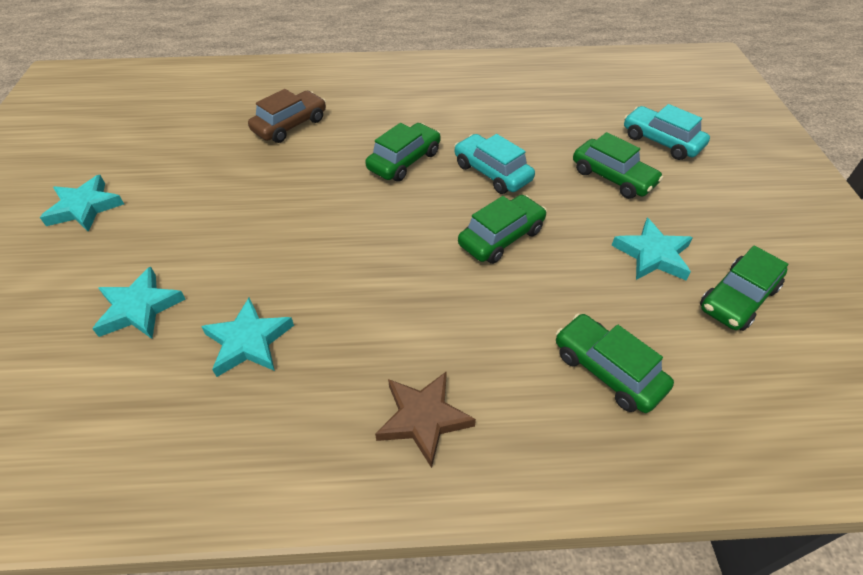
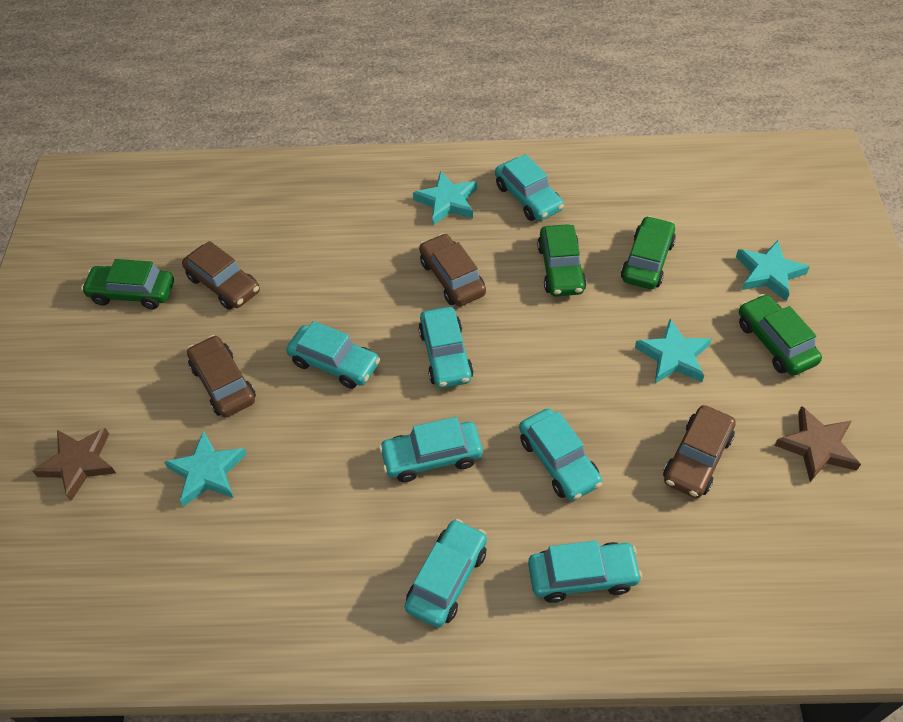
brown car: 1 -> 4
brown star: 1 -> 2
green car: 5 -> 4
turquoise car: 2 -> 7

